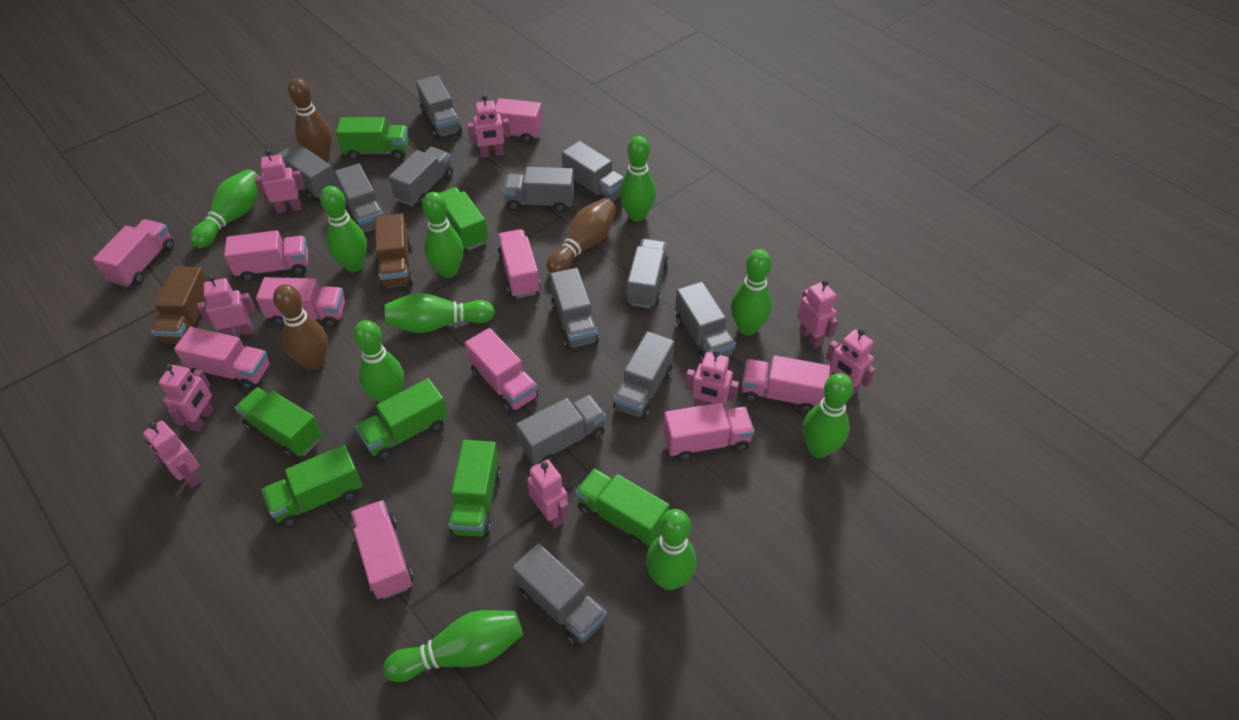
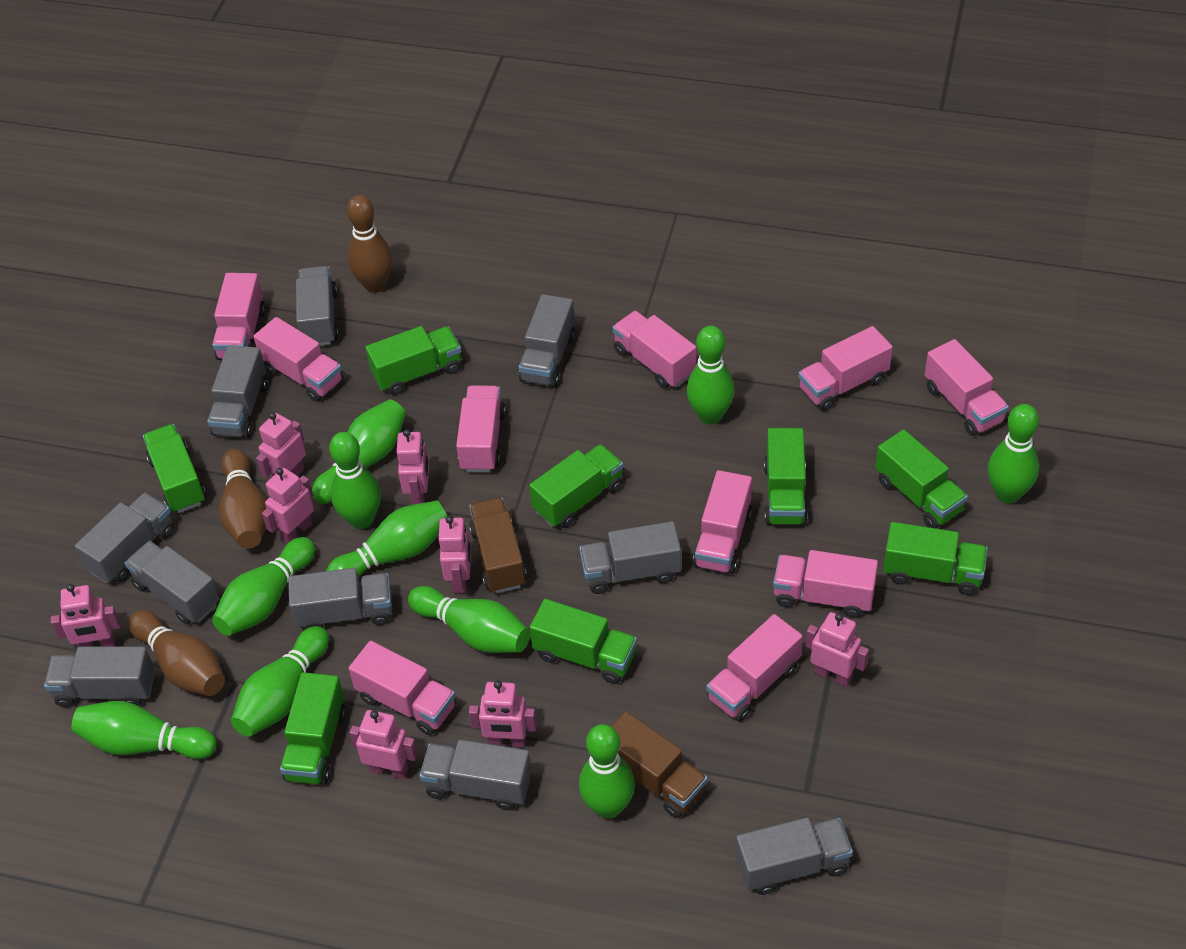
green truck: 7 -> 8
grey truck: 12 -> 10
pink robot: 9 -> 8

